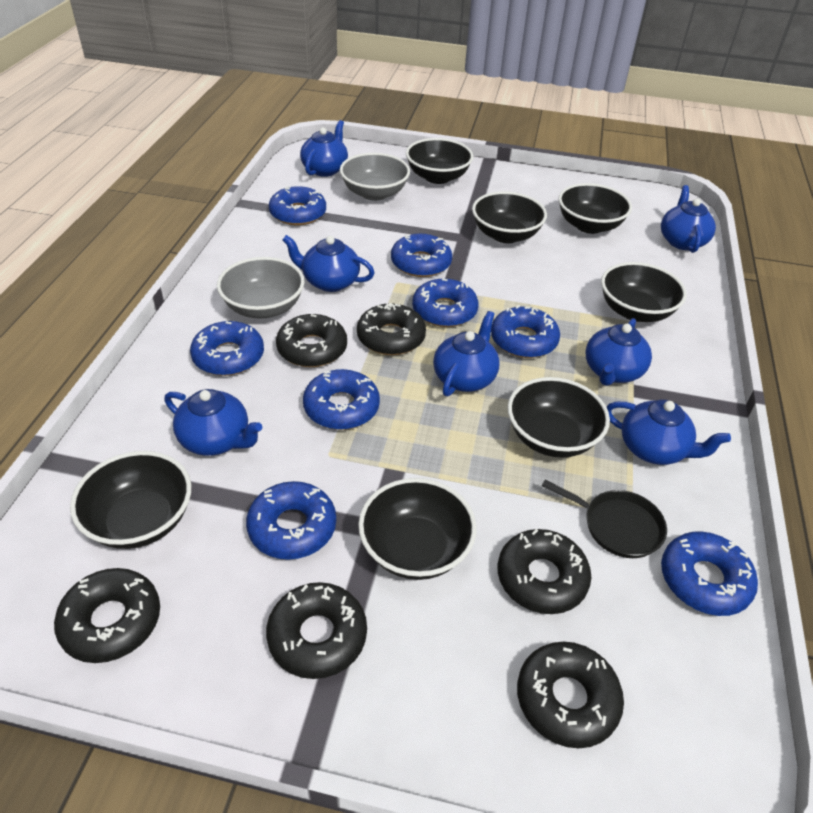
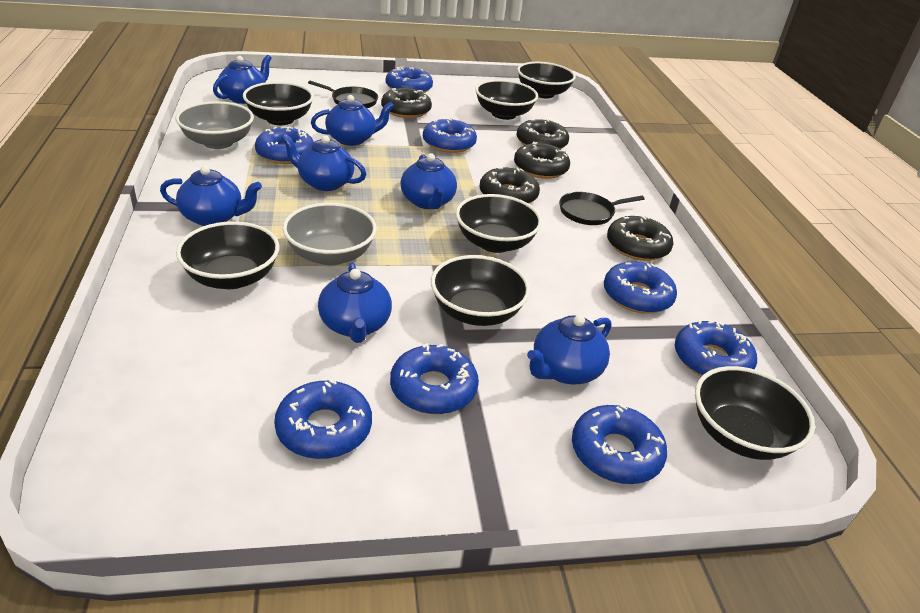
black donut: 6 -> 5
black pan: 1 -> 2

